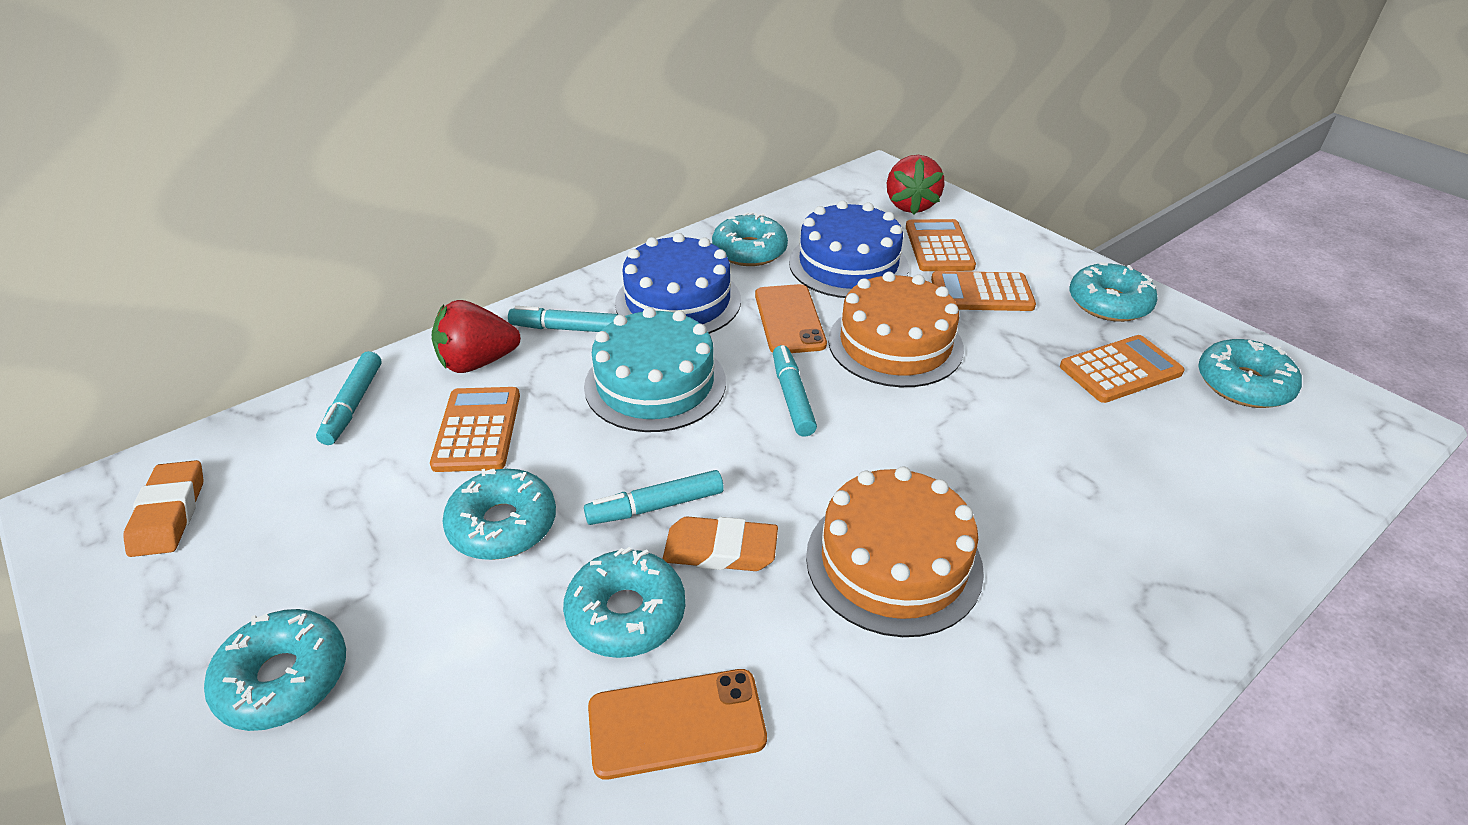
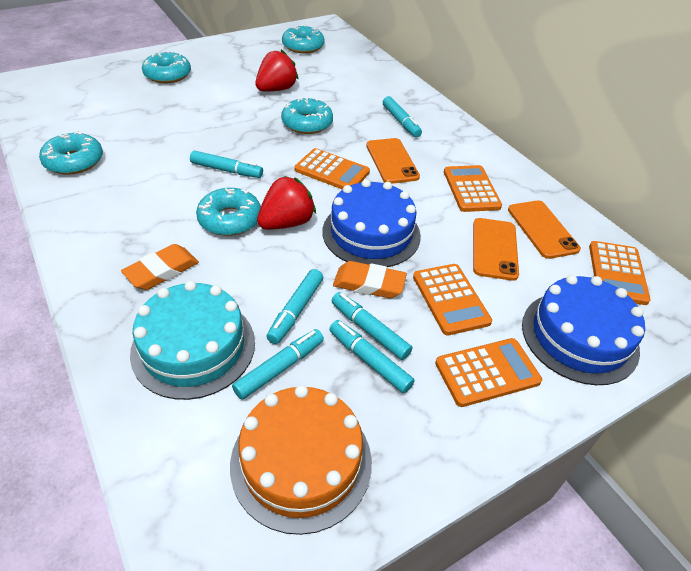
orange cake: 2 -> 1
orange calculator: 4 -> 5
orange phone: 2 -> 3
turquoise donut: 6 -> 5
turquoise marker: 4 -> 6

